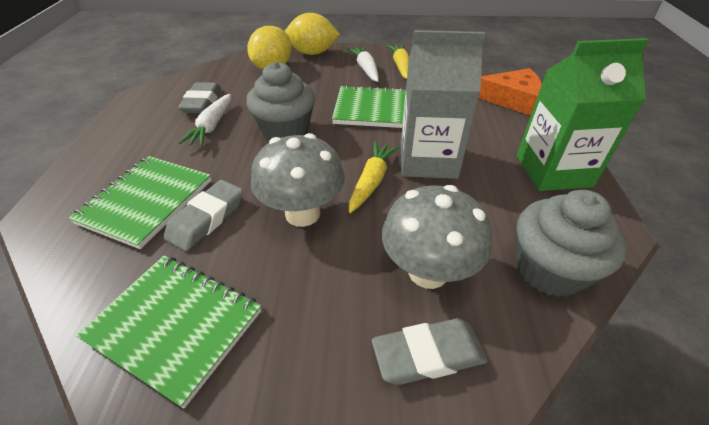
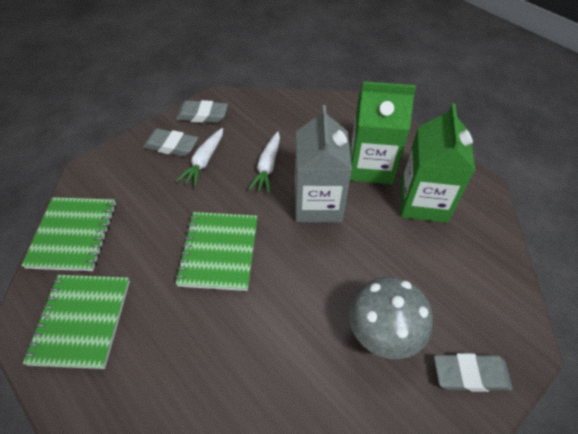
green carton: 1 -> 2
grey cupcake: 2 -> 0
grey mushroom: 2 -> 1
orange cheese: 1 -> 0
yellow carrot: 2 -> 0
yellow lemon: 2 -> 0

